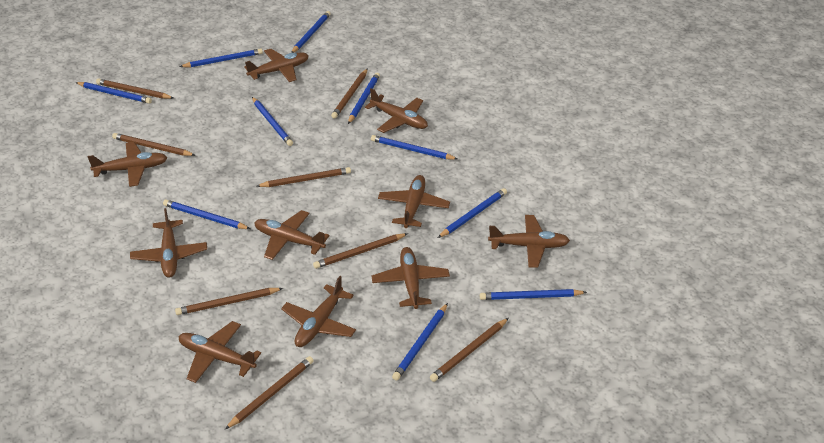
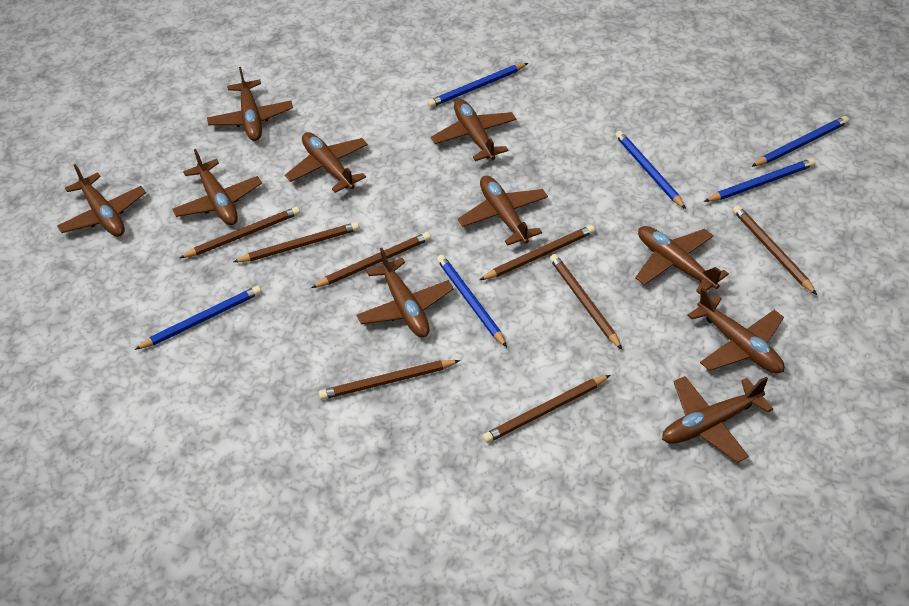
blue pencil: 10 -> 6

